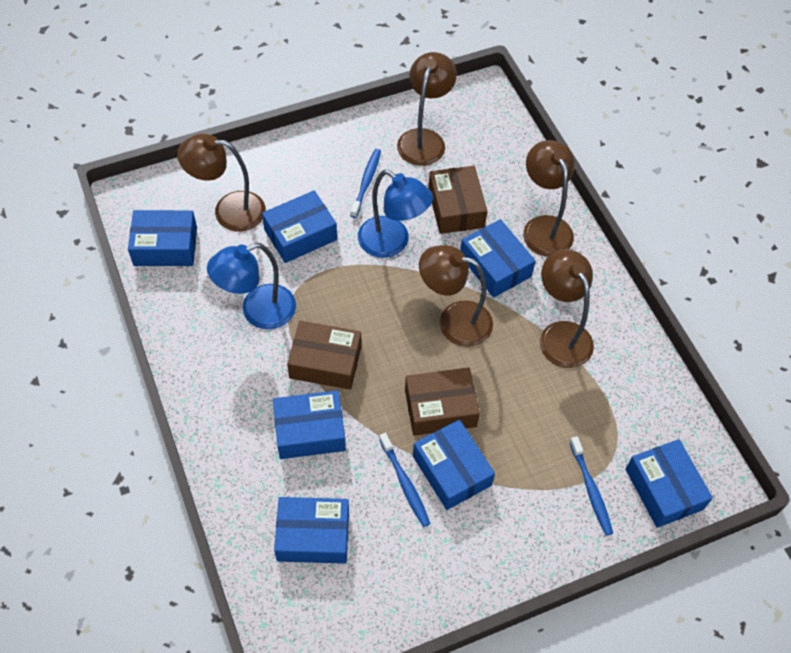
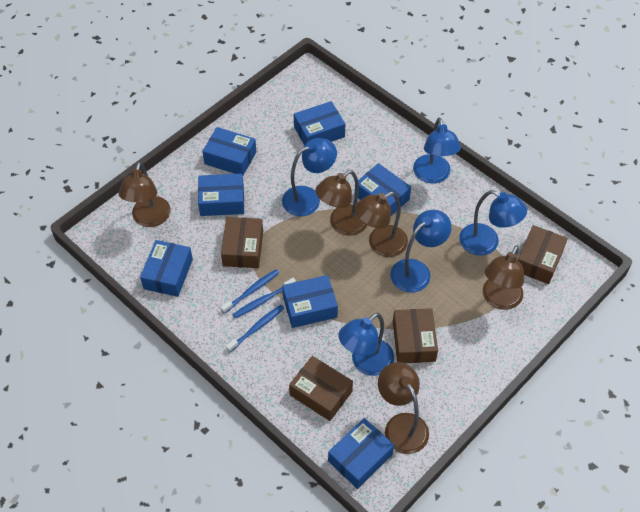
blue lamp: 2 -> 5
brown box: 3 -> 4

